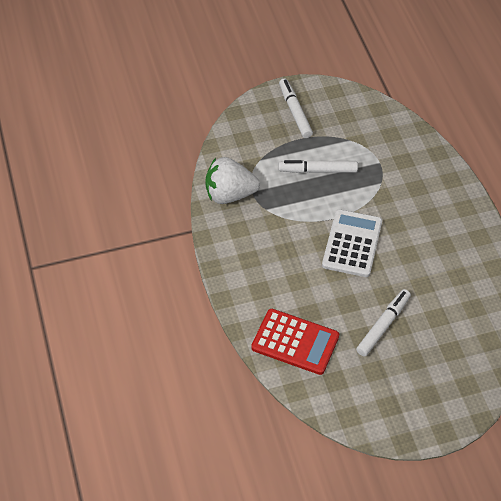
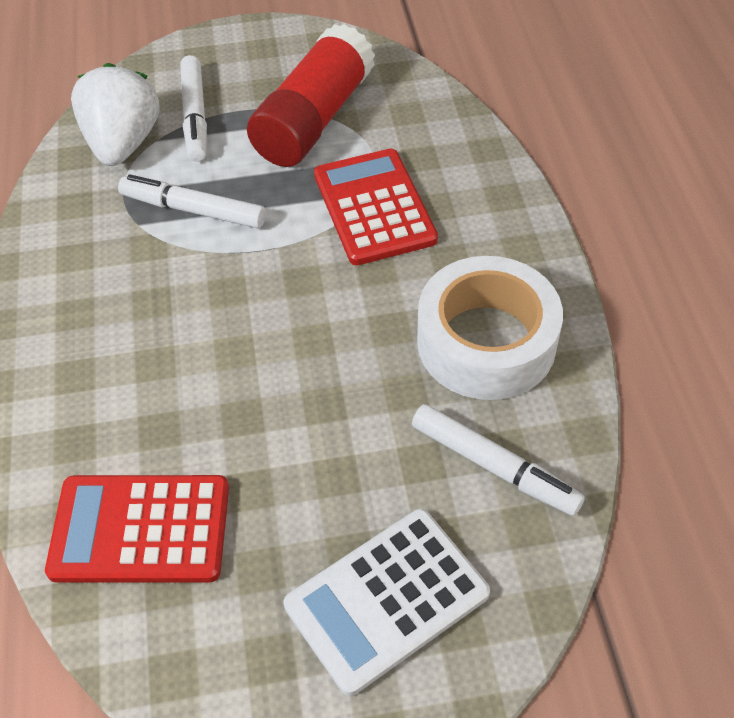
red calculator: 1 -> 2
red glue stick: 0 -> 1
white tape: 0 -> 1

